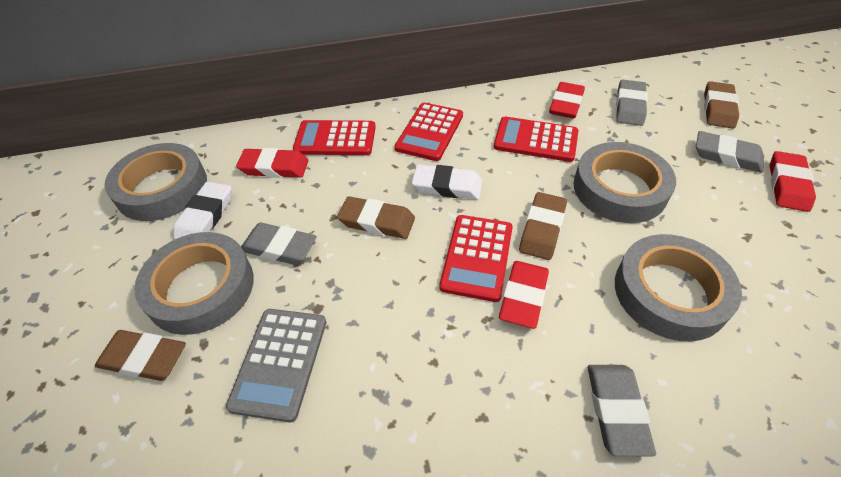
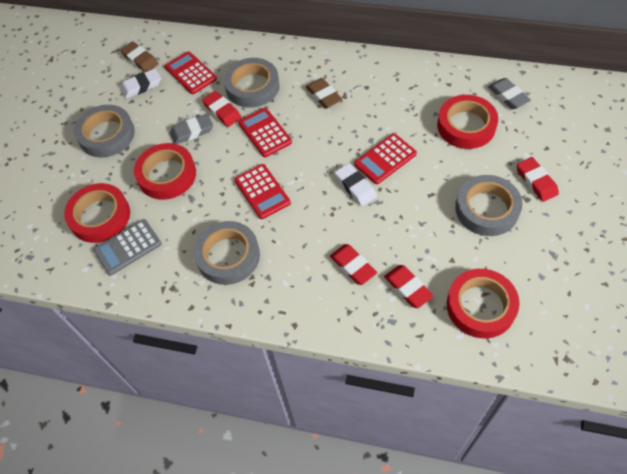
brown eraser: 4 -> 2
grey eraser: 4 -> 2
red tape: 0 -> 4

